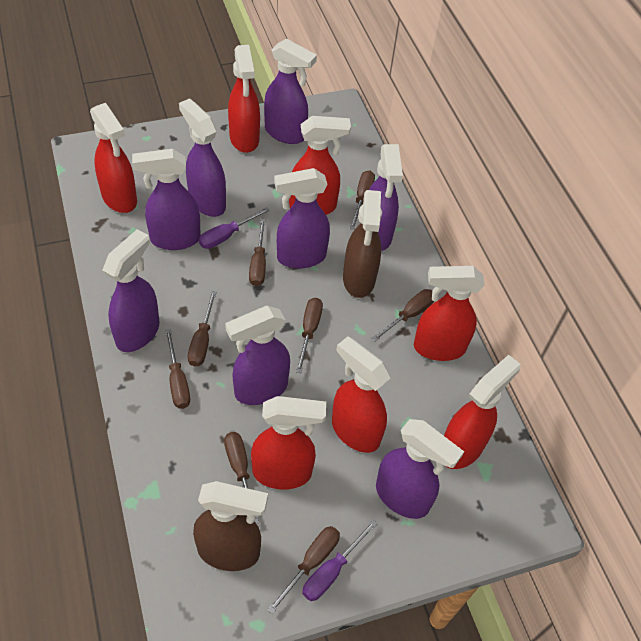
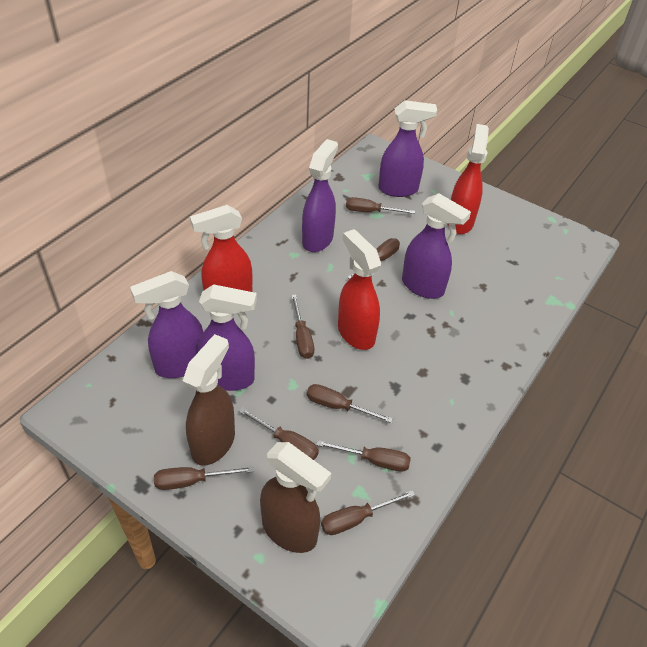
purple screwdriver: 2 -> 0
purple spray bottle: 8 -> 5
red spray bottle: 7 -> 3

